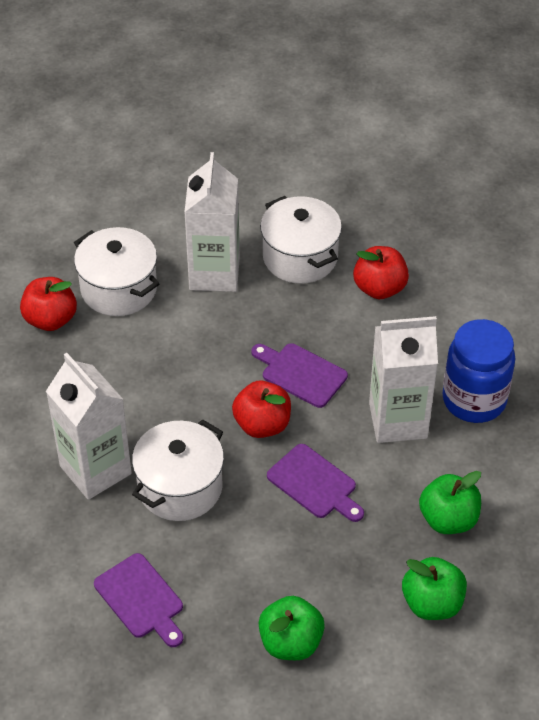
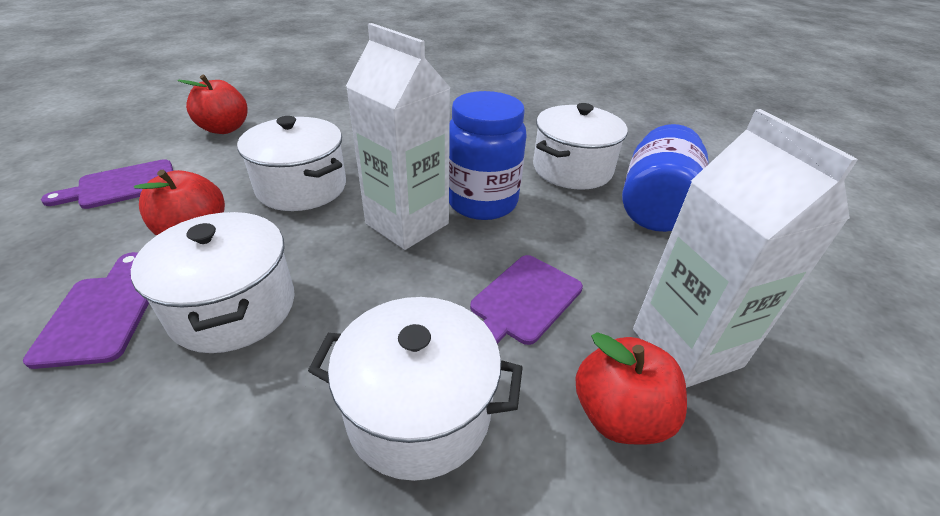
blue jar: 1 -> 2
green apple: 3 -> 0
white carton: 3 -> 2
white pot: 3 -> 4

